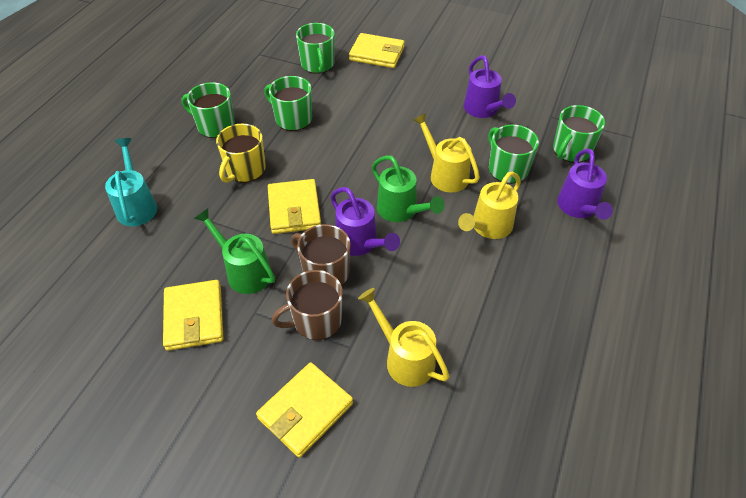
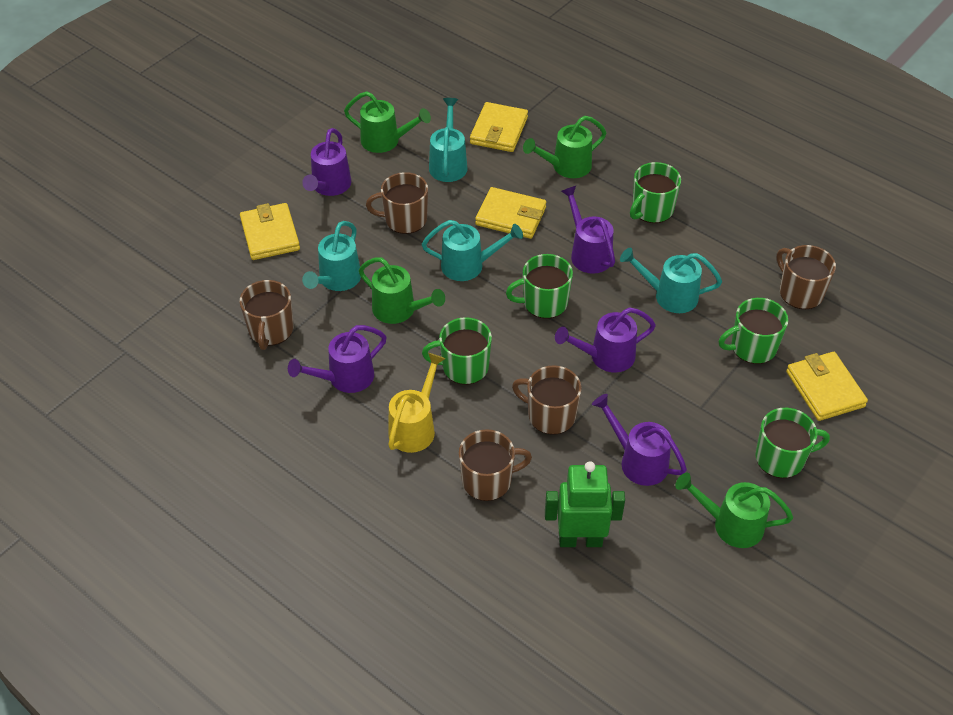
brown mug: 2 -> 5
green robot: 0 -> 1
green watering can: 2 -> 4
purple watering can: 3 -> 5
turquoise watering can: 1 -> 4
yellow mug: 1 -> 0
yellow watering can: 3 -> 1

